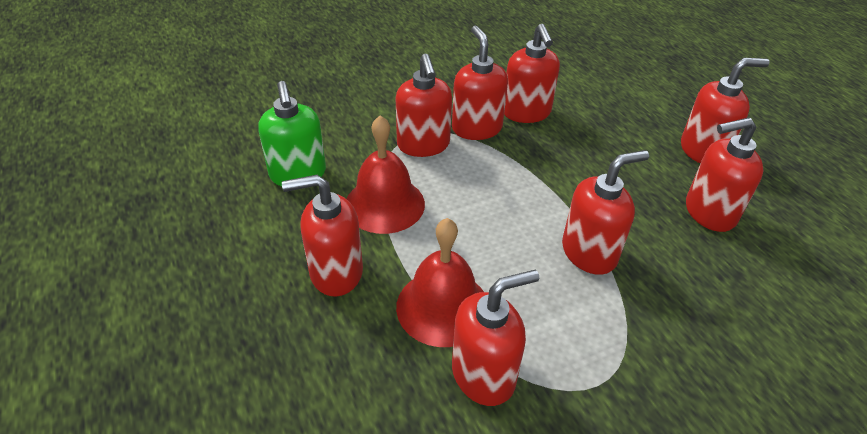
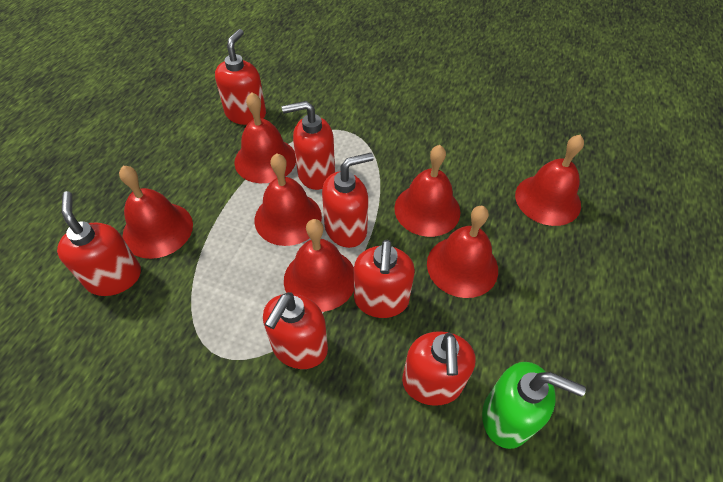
red bell: 2 -> 7
red soap dispenser: 8 -> 7

